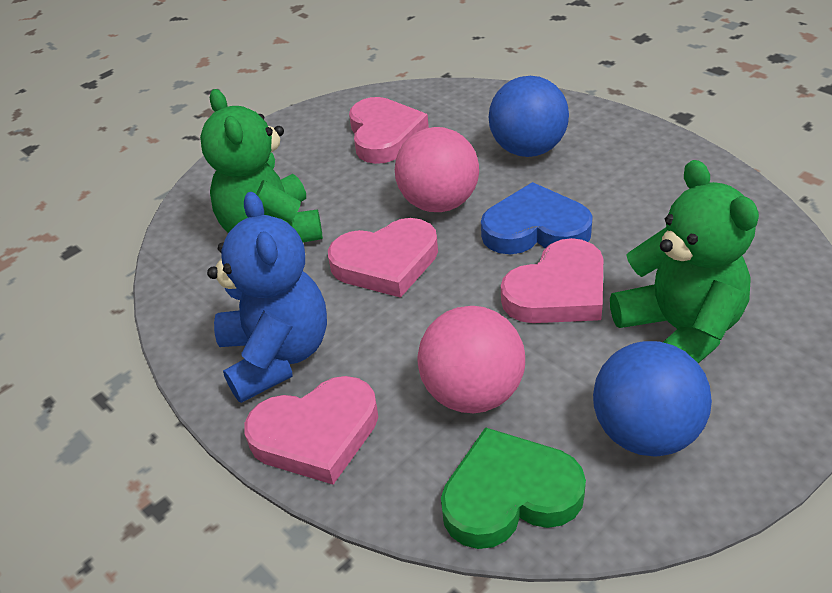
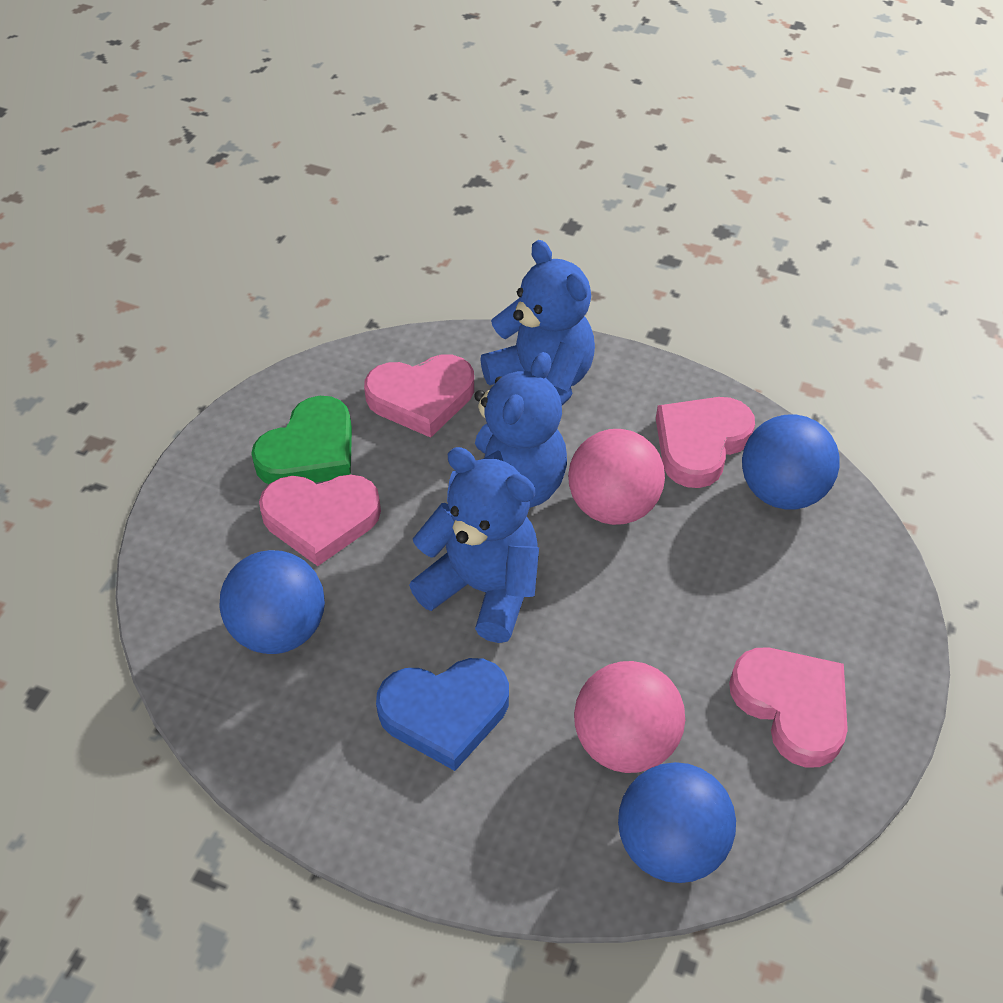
blue ball: 2 -> 3
blue teddy bear: 1 -> 3
green teddy bear: 2 -> 0

